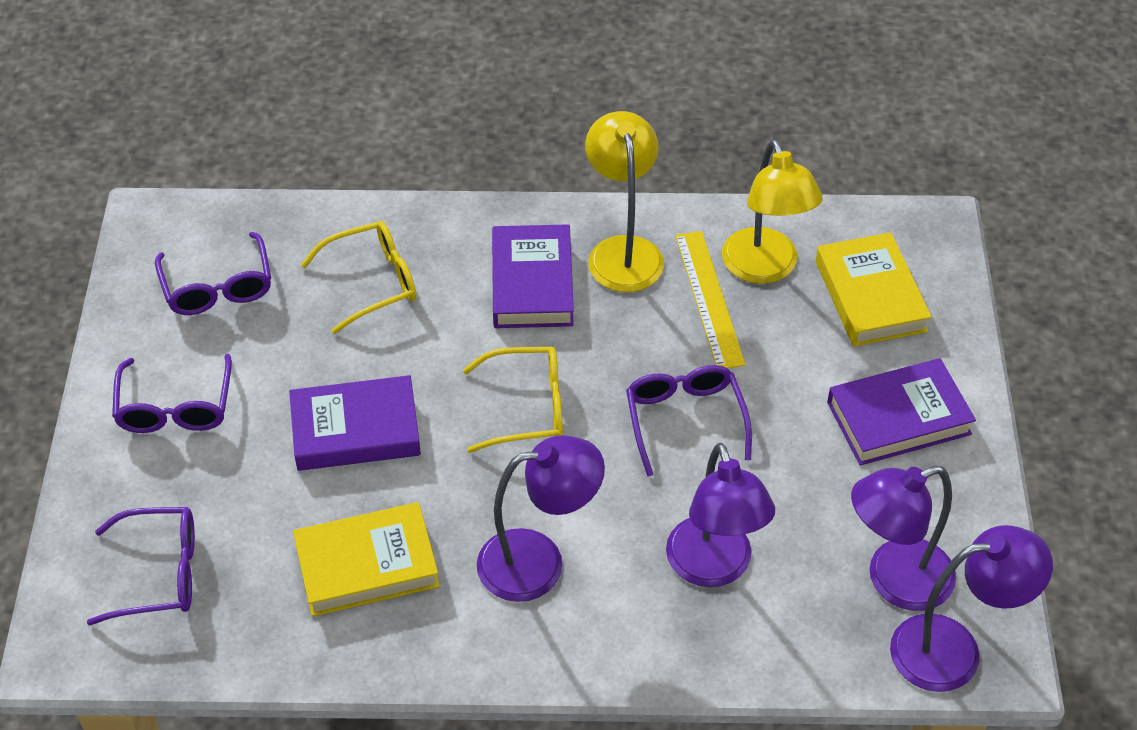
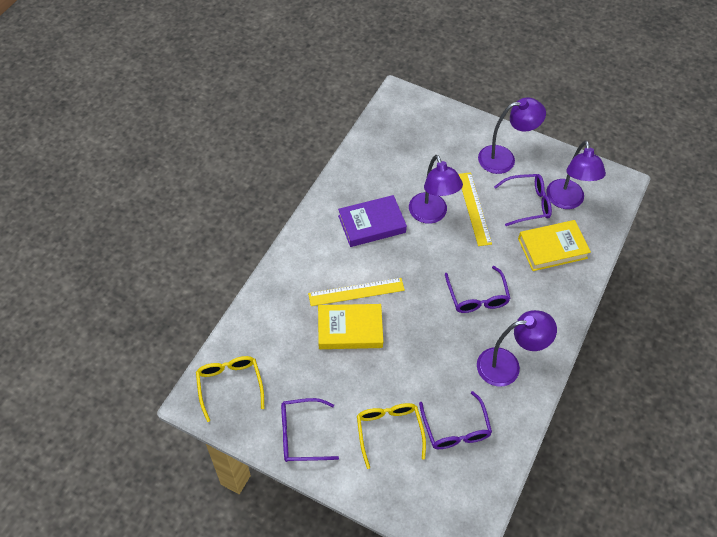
purple book: 3 -> 1
yellow lamp: 2 -> 0
yellow ruler: 1 -> 2

